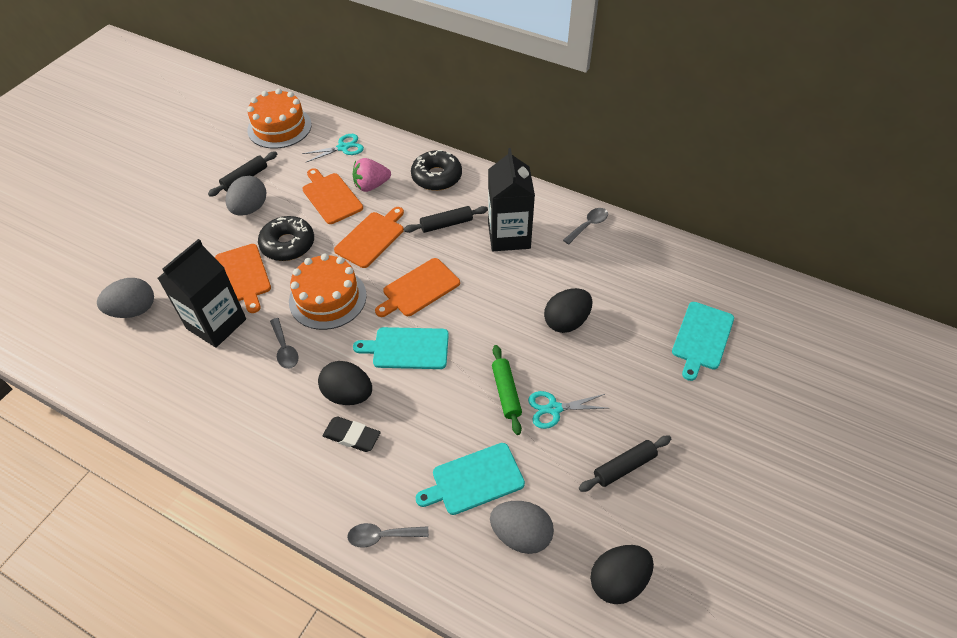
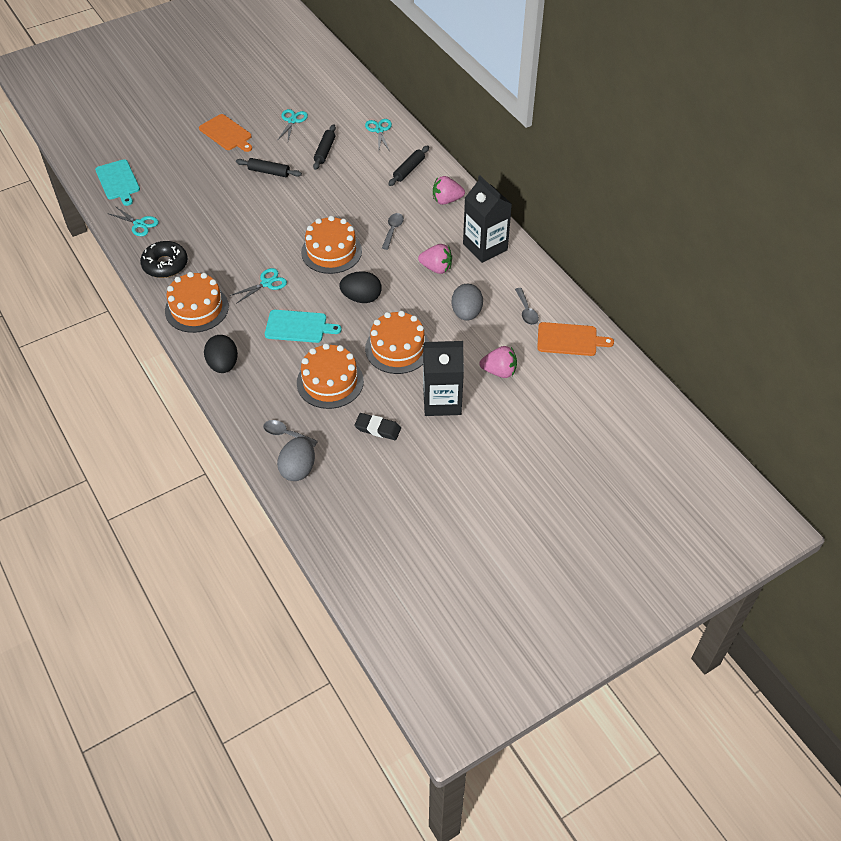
black donut: 2 -> 1
black egg: 3 -> 2
green rolling pin: 1 -> 0
grey egg: 3 -> 2
orange cake: 2 -> 4
orange cutting board: 4 -> 2
pink strawberry: 1 -> 3
turquoise cutting board: 3 -> 2
turquoise scissors: 2 -> 4

